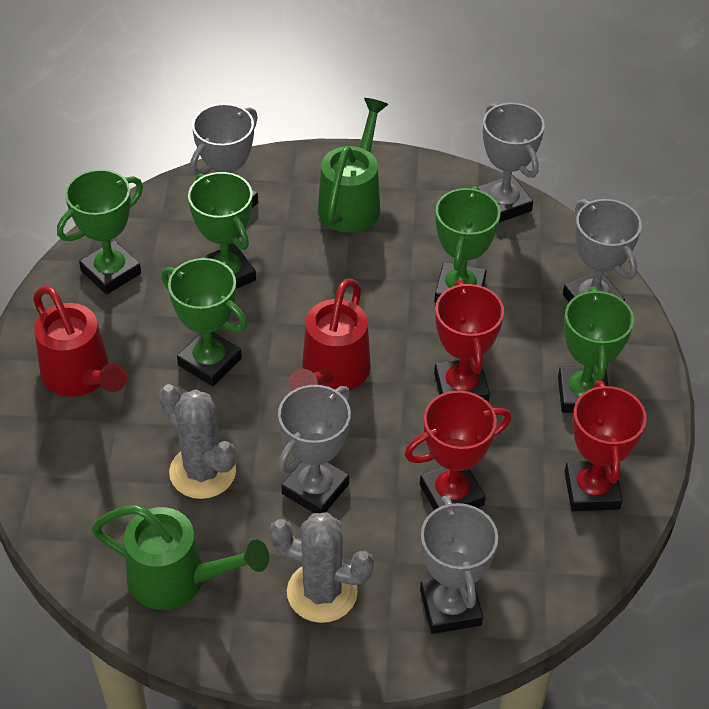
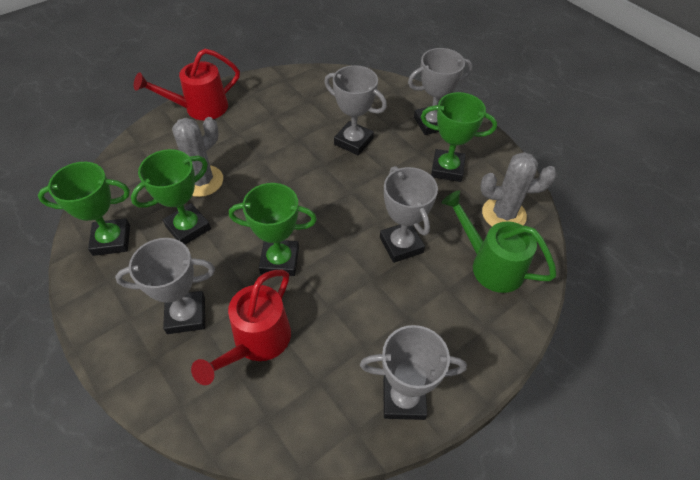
green trophy: 5 -> 4
green watering can: 2 -> 1
red trophy: 3 -> 0

